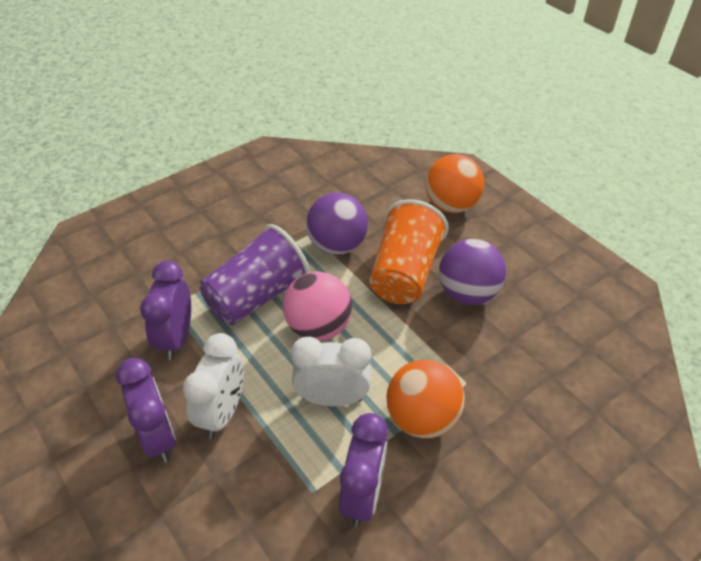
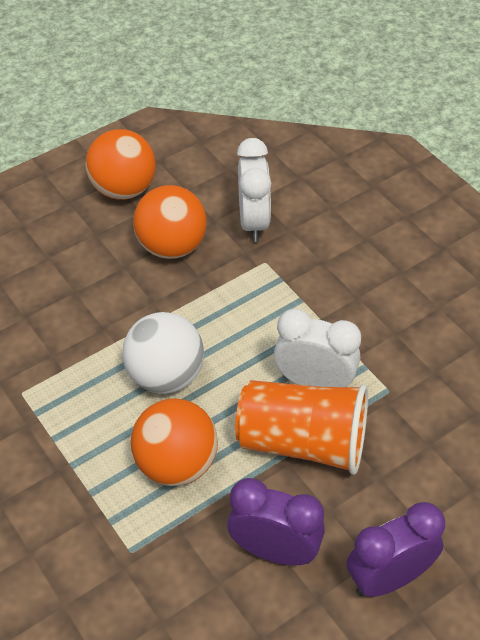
orange ball: 2 -> 3
pink ball: 1 -> 0
purple ball: 2 -> 0
purple clock: 3 -> 2
purple cup: 1 -> 0
white ball: 0 -> 1

